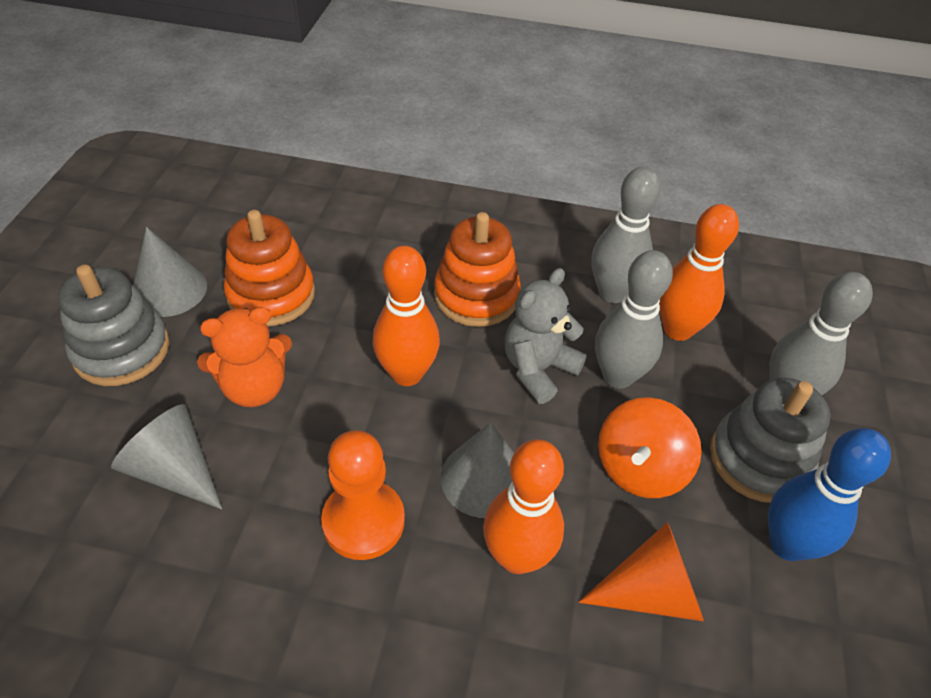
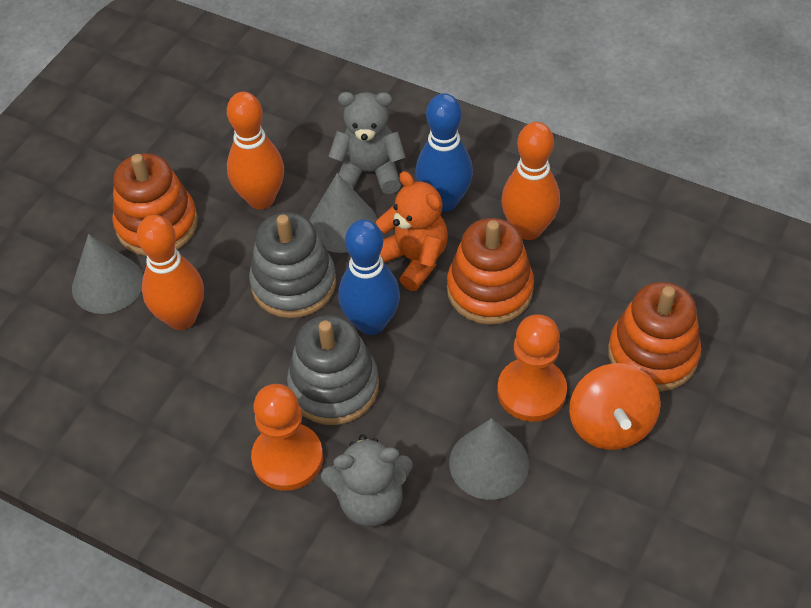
blue bowling pin: 1 -> 2
grey bowling pin: 3 -> 0
grey teddy bear: 1 -> 2
orange cone: 1 -> 0
orange pawn: 1 -> 2
orange stacking toy: 2 -> 3

